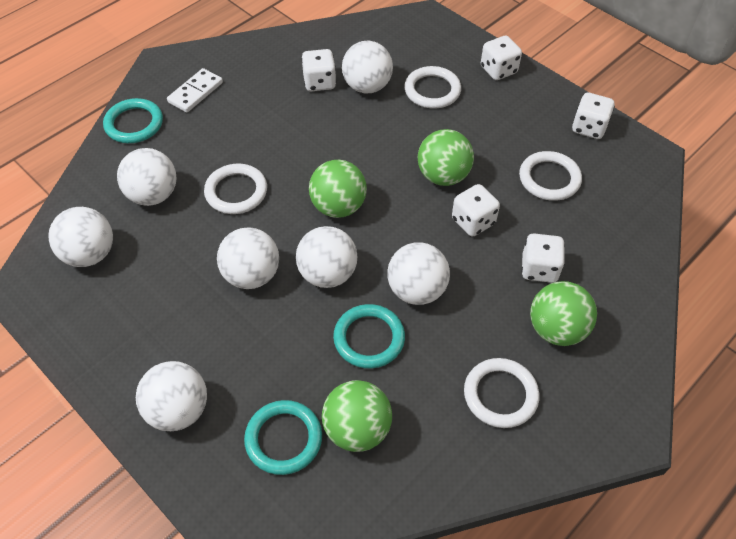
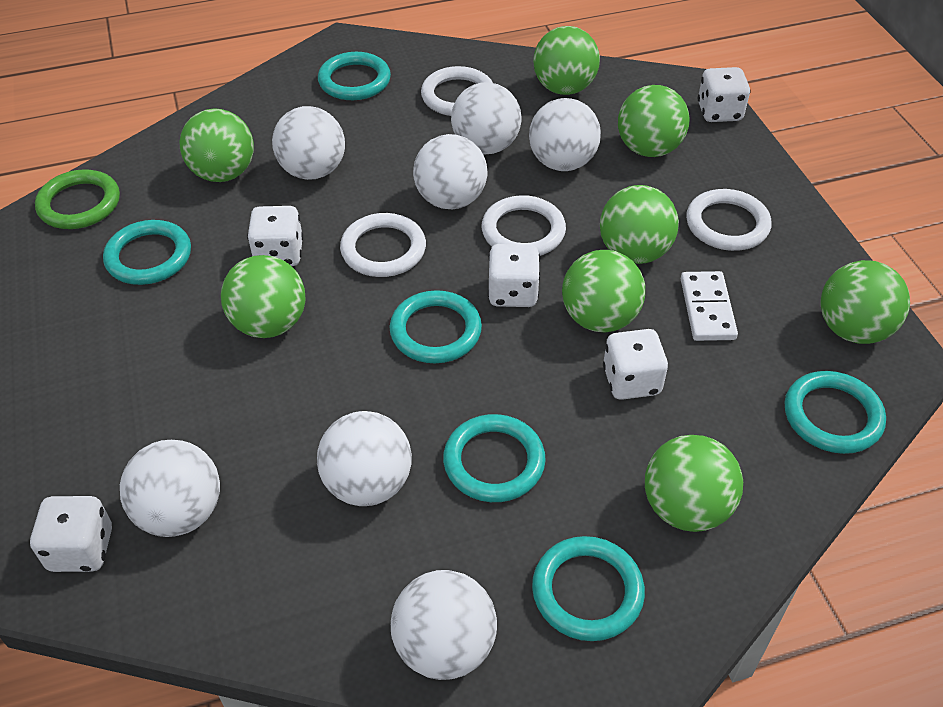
green ball: 4 -> 8
green ring: 0 -> 1
turquoise ring: 3 -> 6

